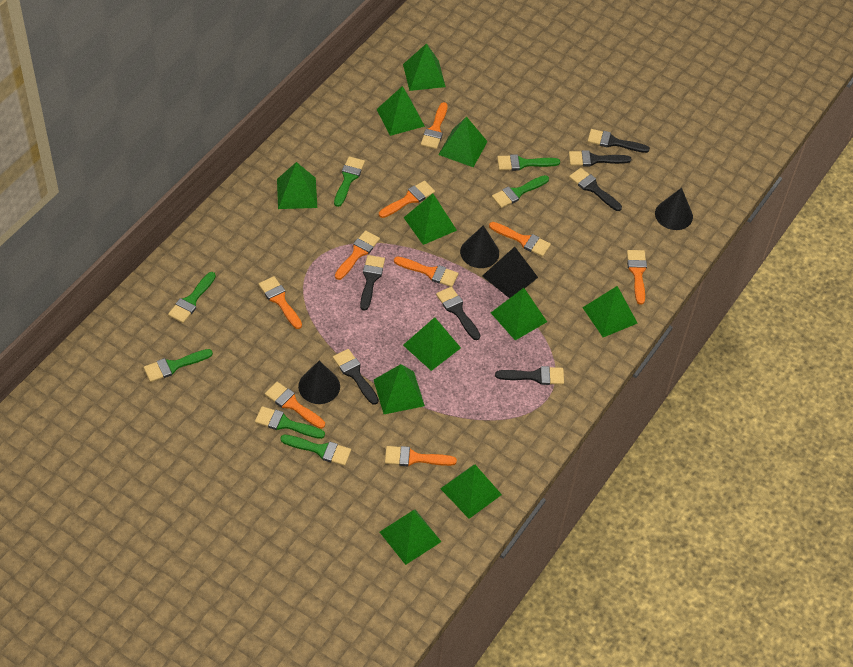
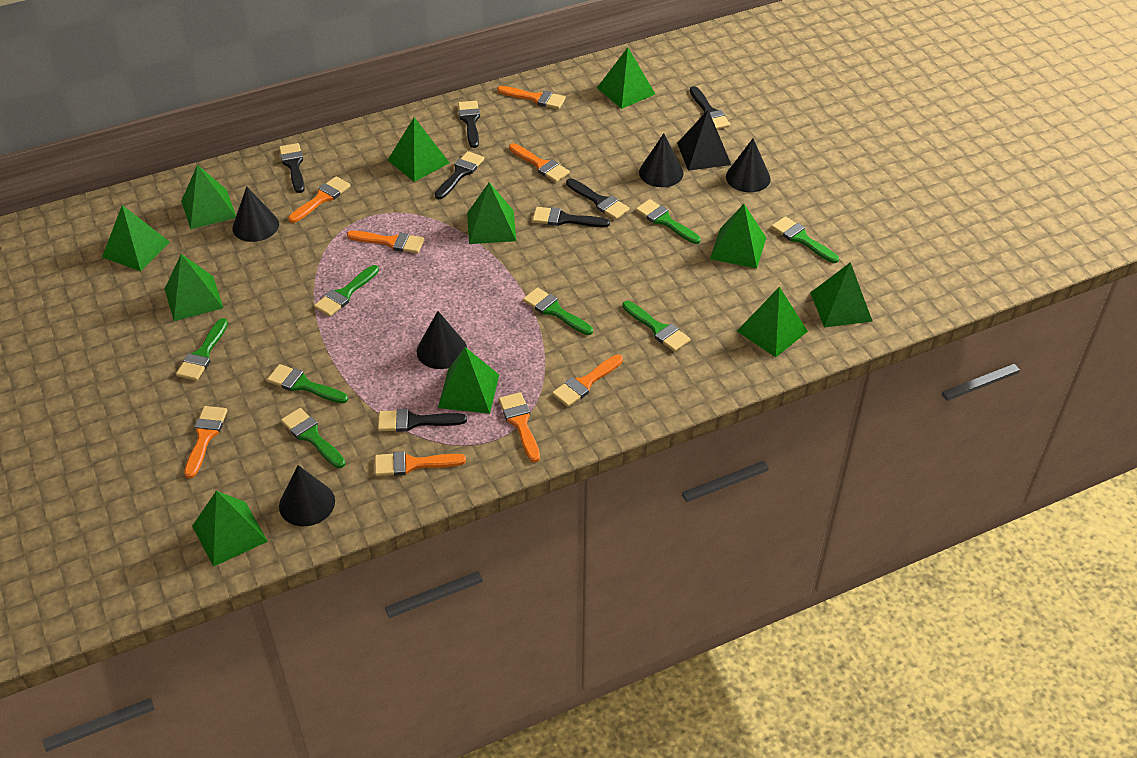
black cone: 3 -> 5
green brush: 7 -> 8
orange brush: 9 -> 8

